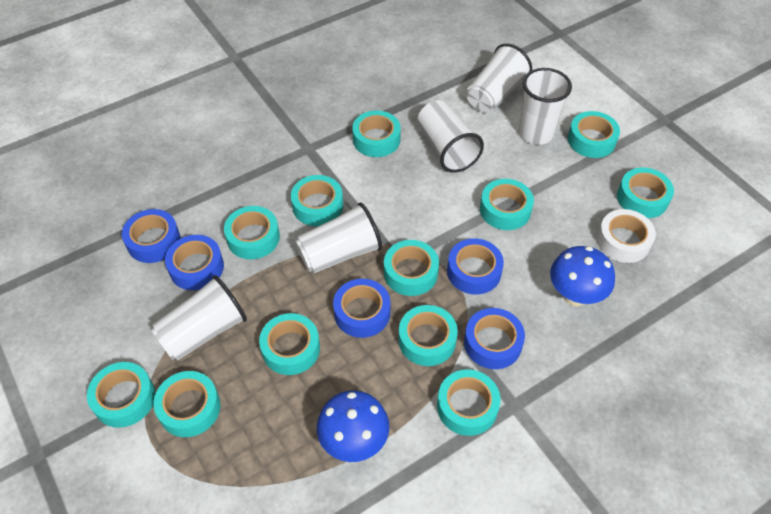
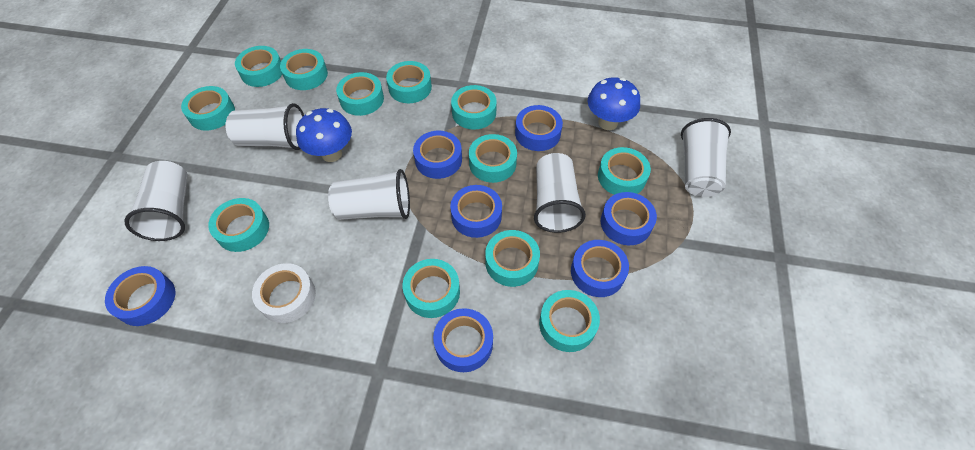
blue tape: 5 -> 7

